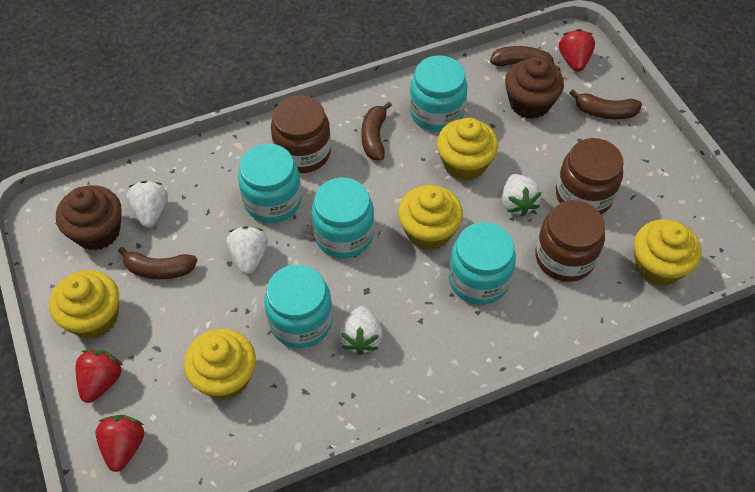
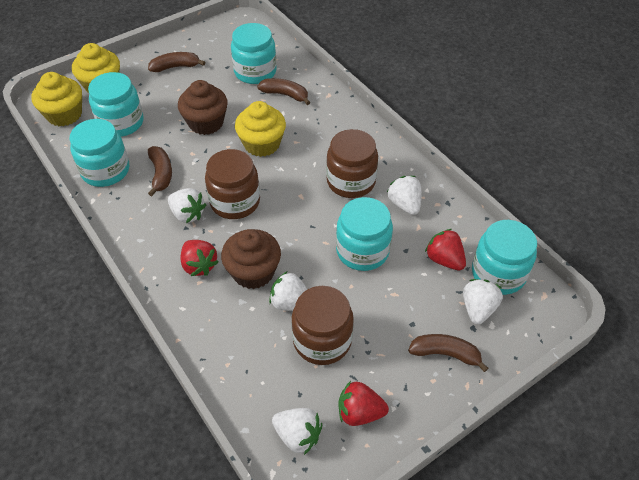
white strawberry: 4 -> 5
yellow cupcake: 5 -> 3

